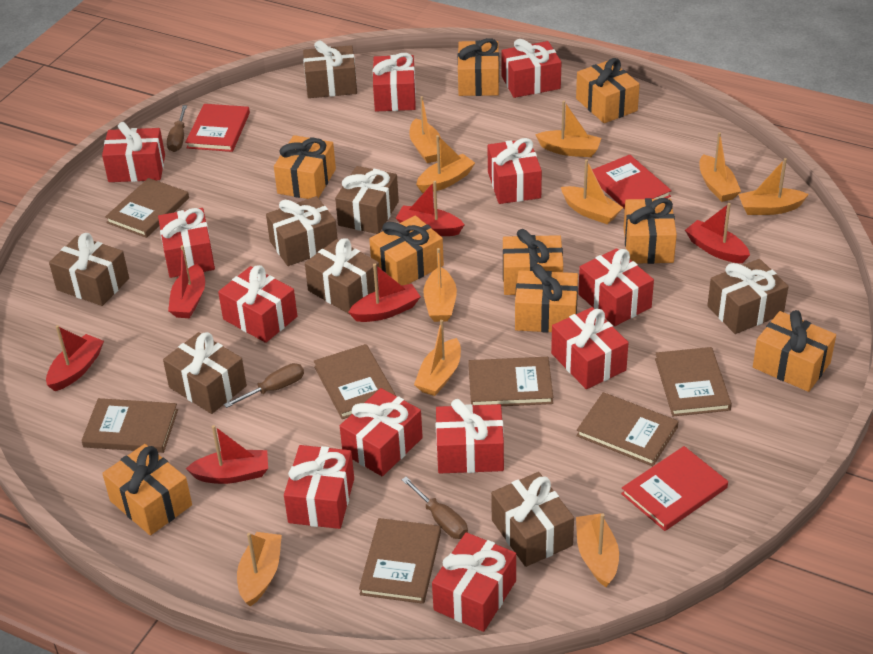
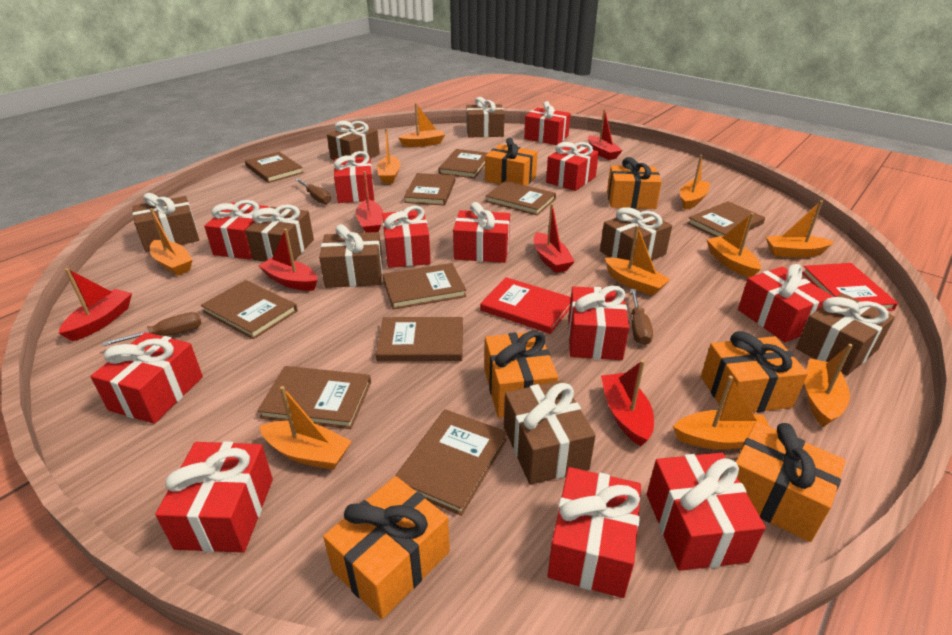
brown book: 7 -> 10
orange gift: 9 -> 6
red book: 3 -> 2

